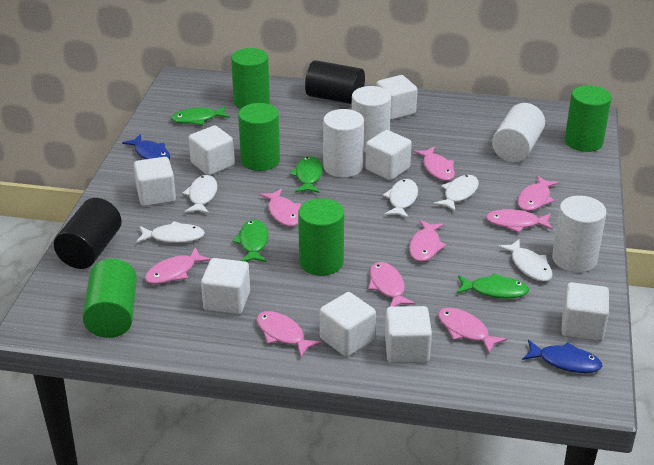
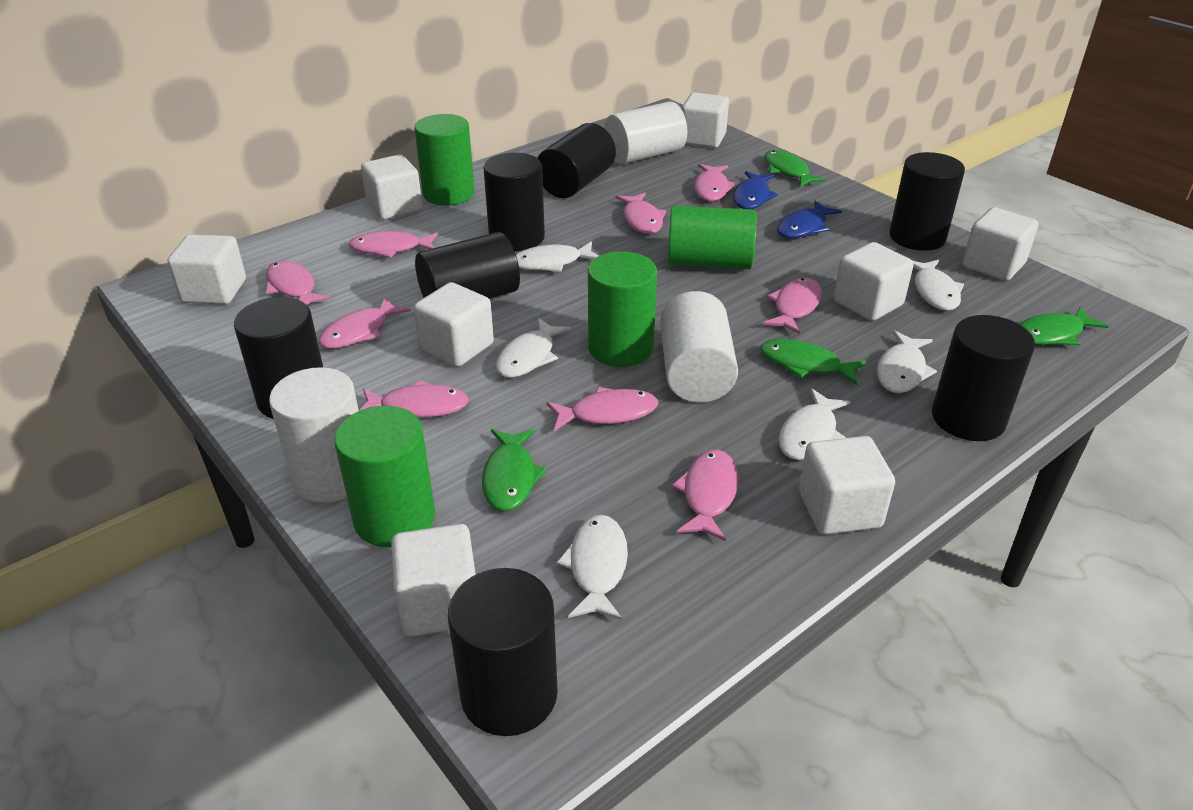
black cylinder: 2 -> 7
green cylinder: 5 -> 4
white cylinder: 4 -> 3
white fish: 5 -> 6

